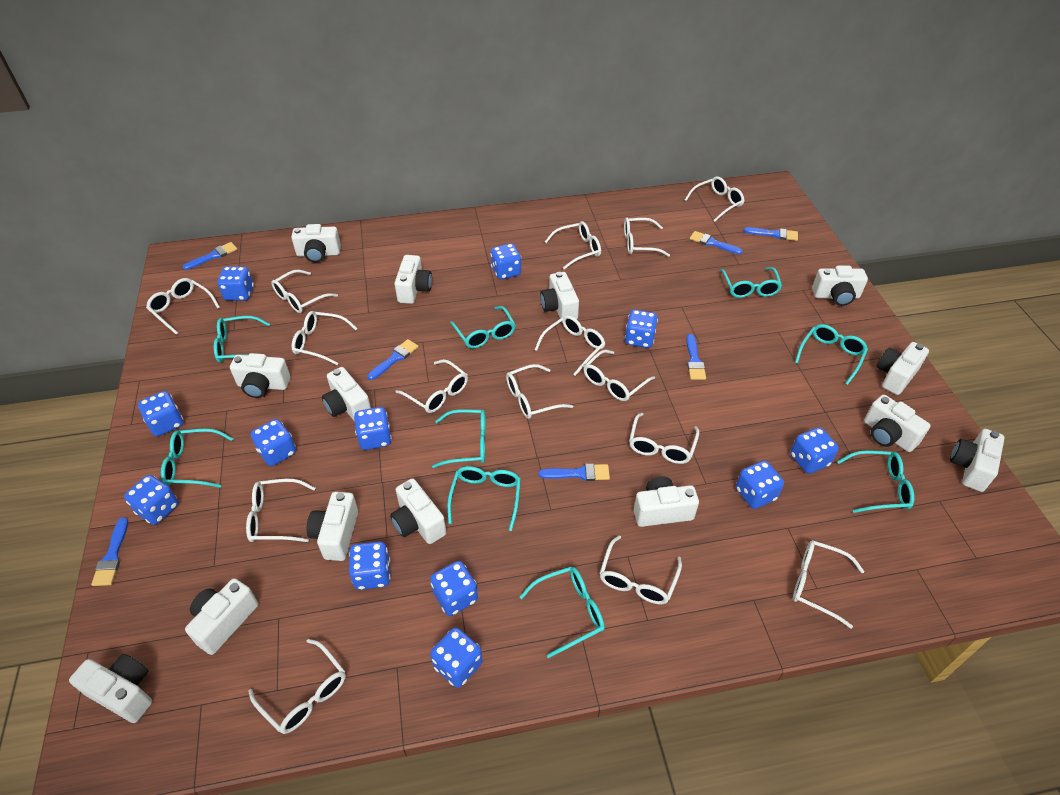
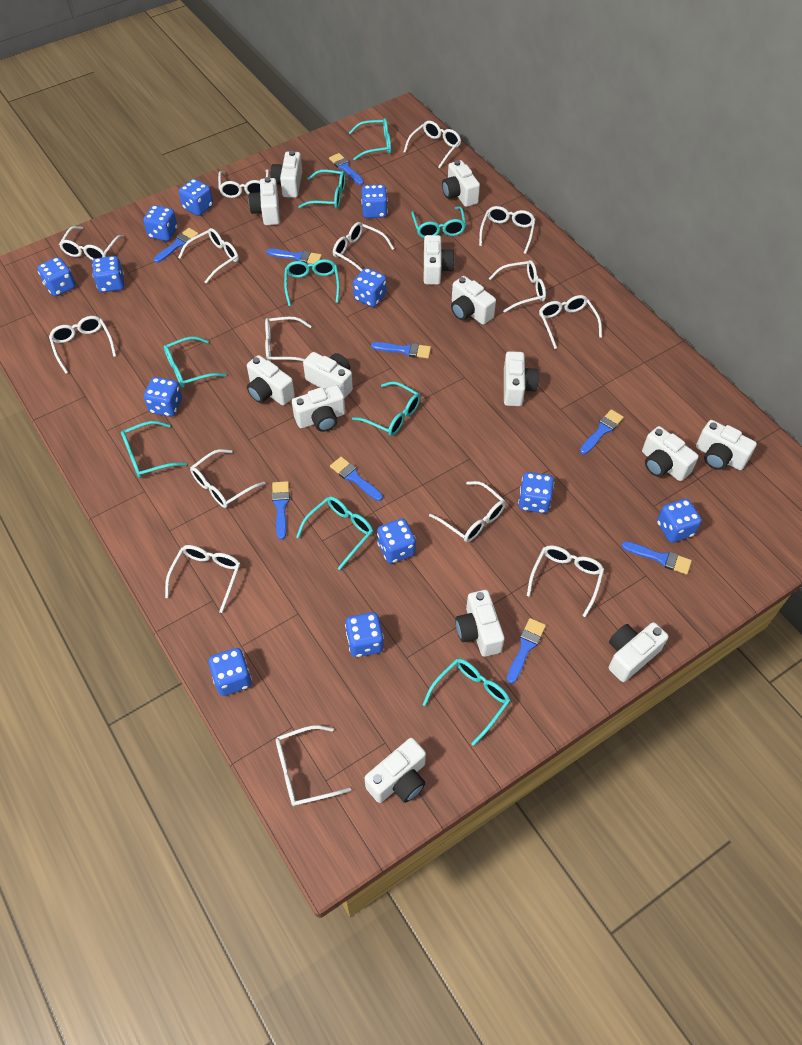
blue brush: 7 -> 9

